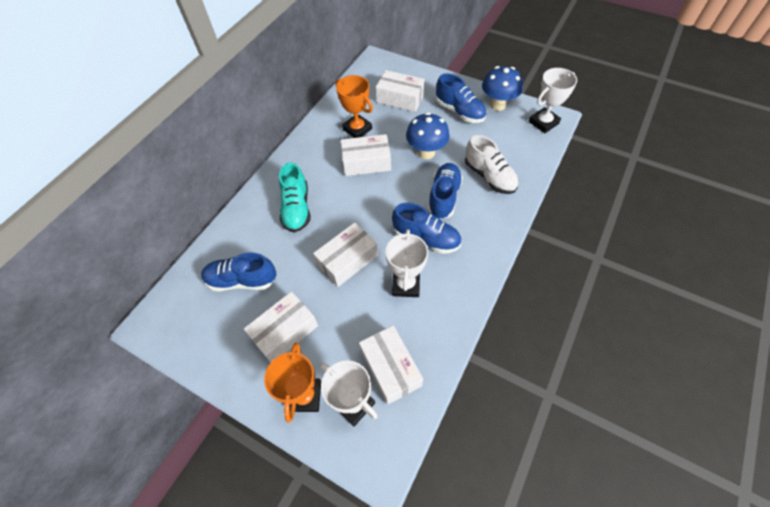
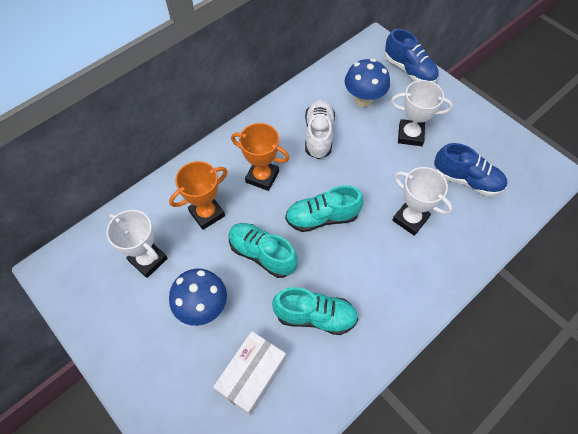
blue shoe: 4 -> 2
turquoise shoe: 1 -> 3
white box: 5 -> 1

